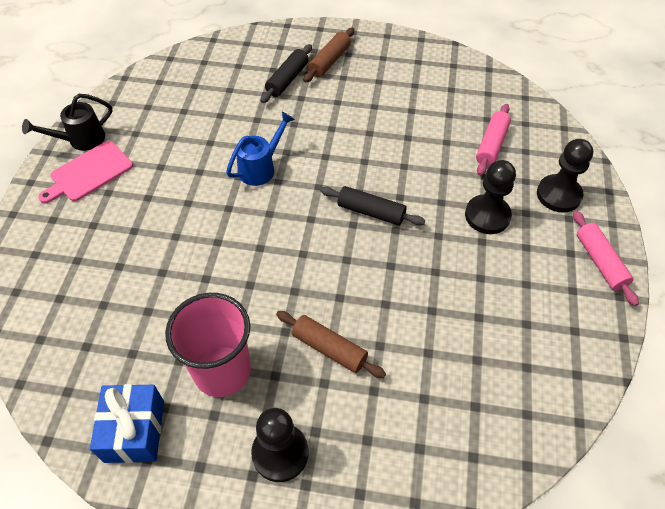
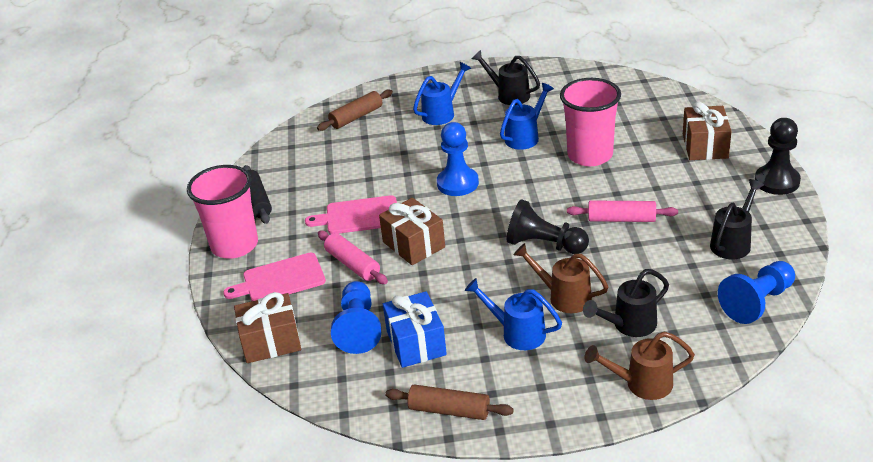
black pawn: 3 -> 2
black rolling pin: 2 -> 1
black watering can: 1 -> 3
blue pawn: 0 -> 3
blue watering can: 1 -> 3
brown gift: 0 -> 3
brown watering can: 0 -> 2
pink cup: 1 -> 2
pink cutting board: 1 -> 2

